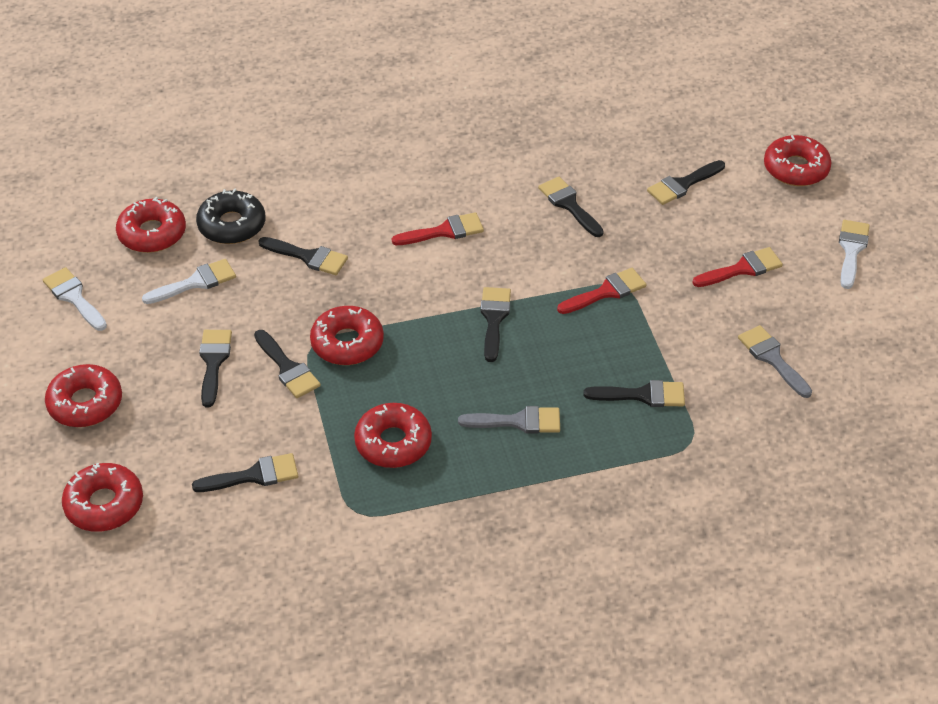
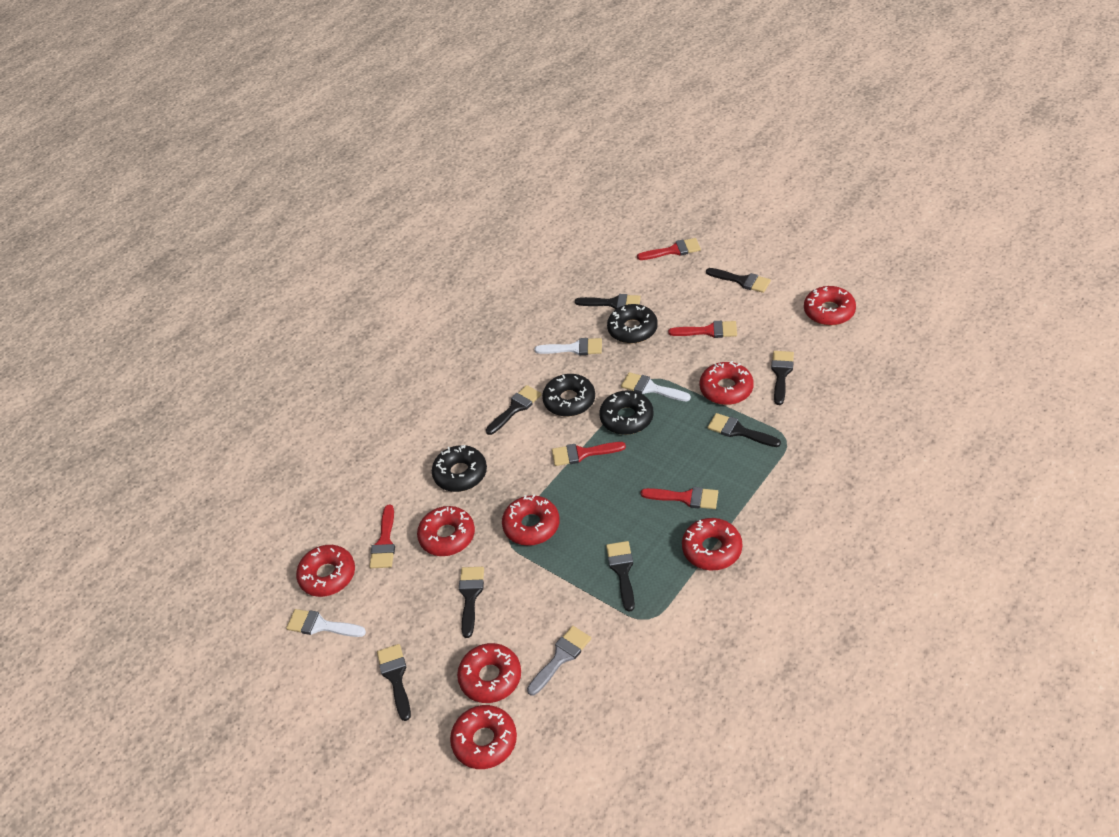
black donut: 1 -> 4
grey brush: 2 -> 1
red brush: 3 -> 5
red donut: 6 -> 8

